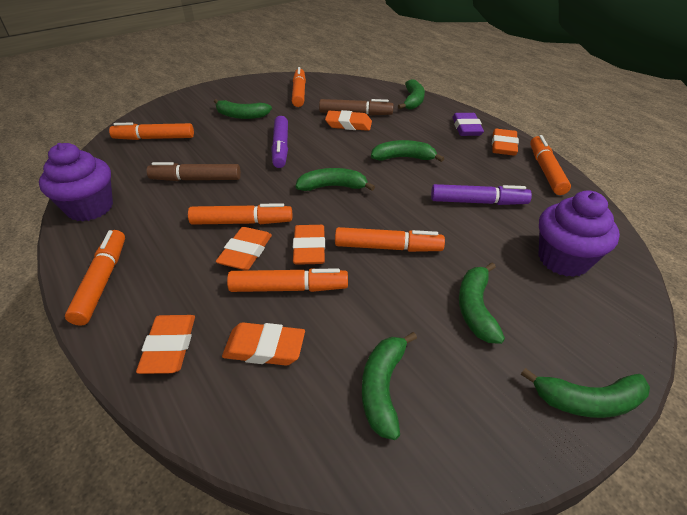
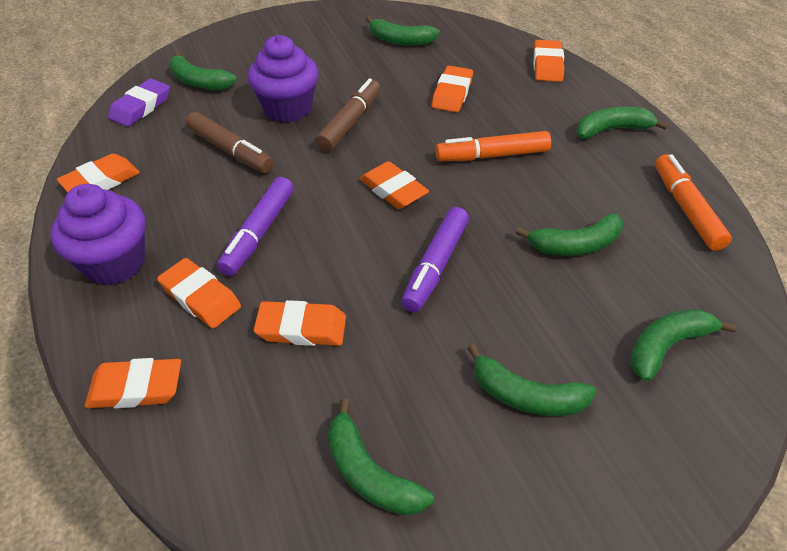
orange eraser: 6 -> 7
orange marker: 7 -> 2

